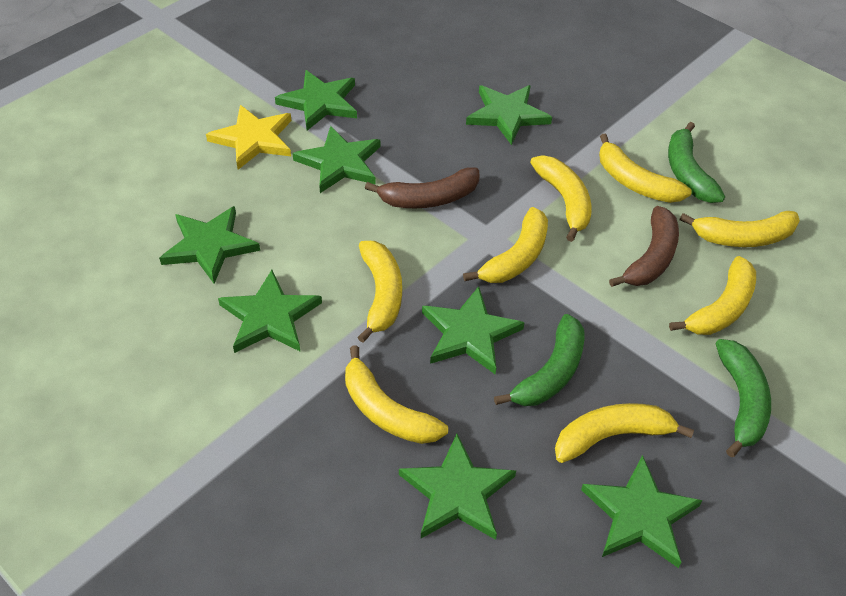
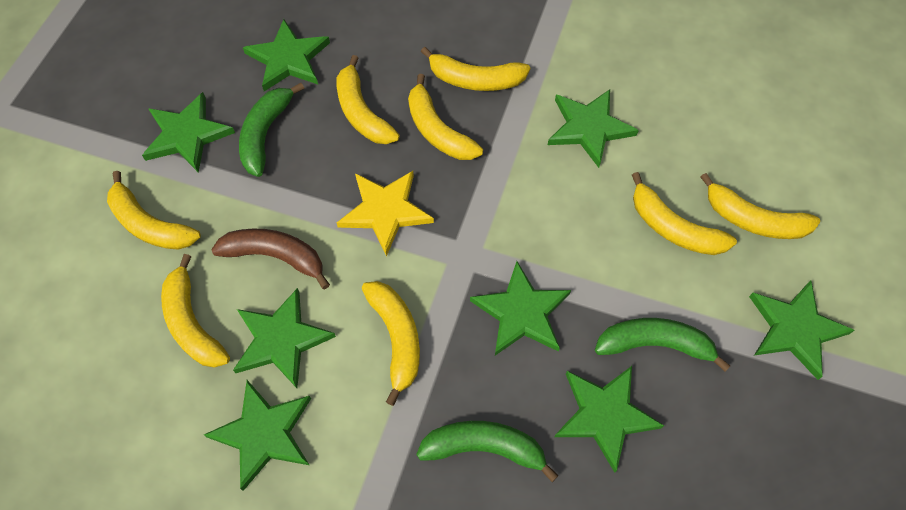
brown banana: 2 -> 1

